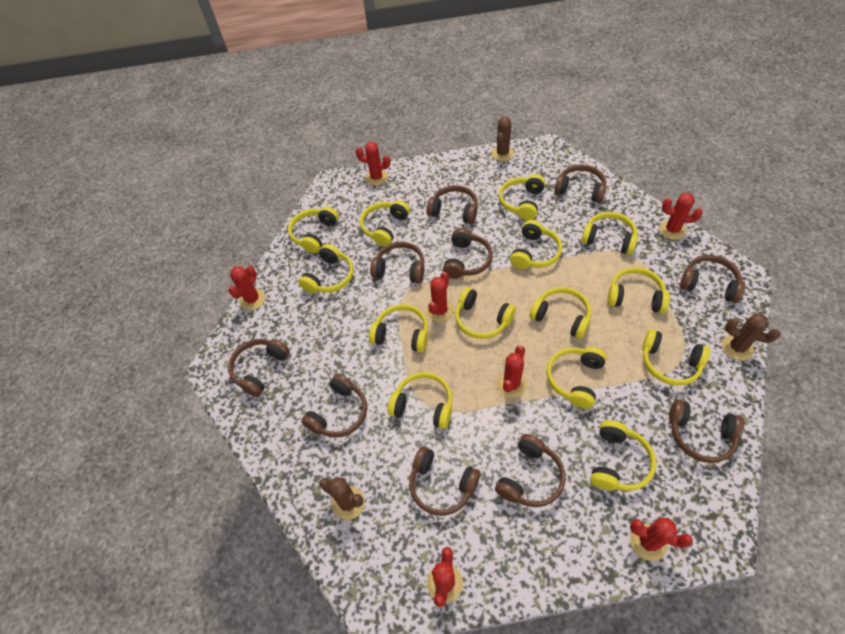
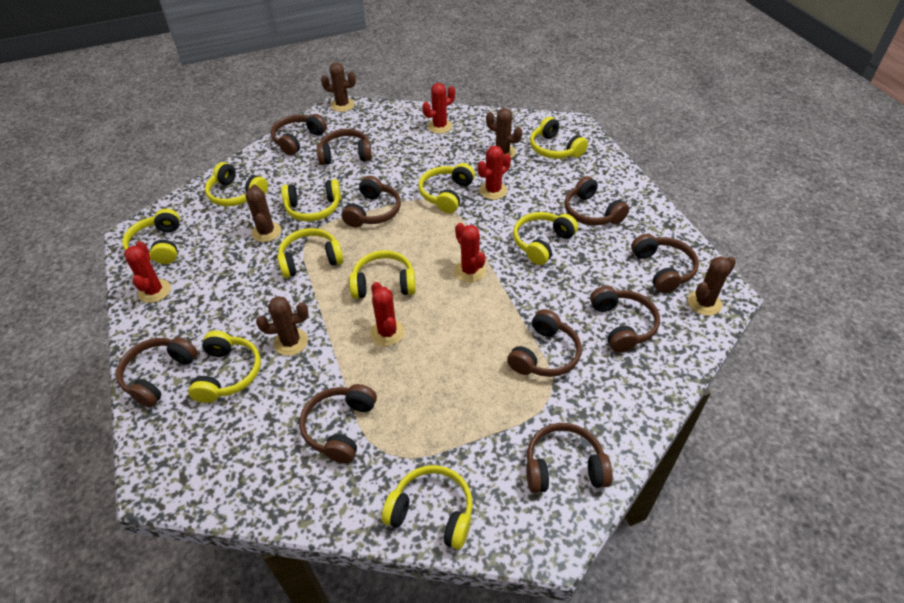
brown cactus: 3 -> 5
red cactus: 7 -> 5
yellow headphones: 14 -> 10

